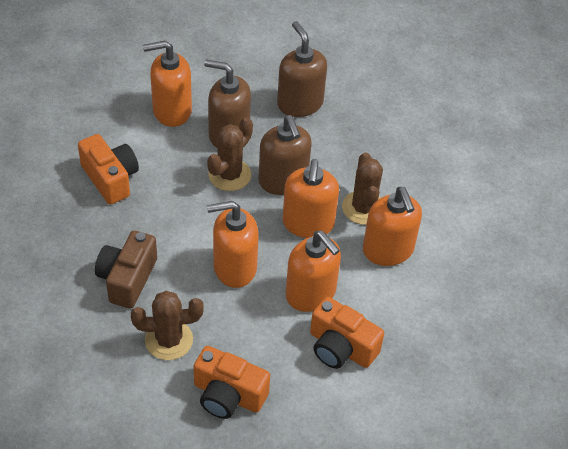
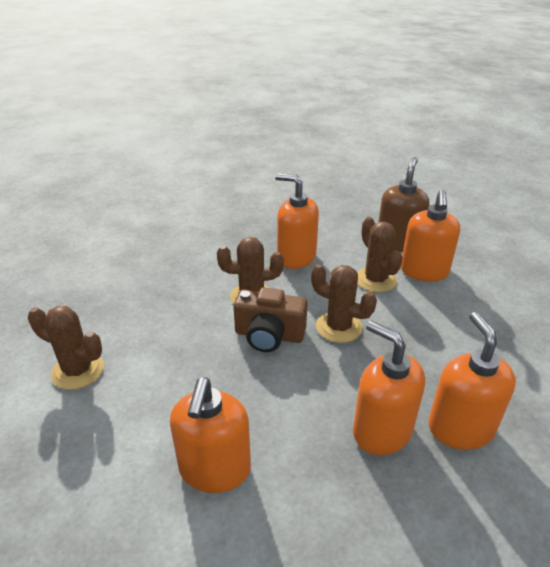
brown cactus: 3 -> 4
brown soap dispenser: 3 -> 1
orange camera: 3 -> 0

